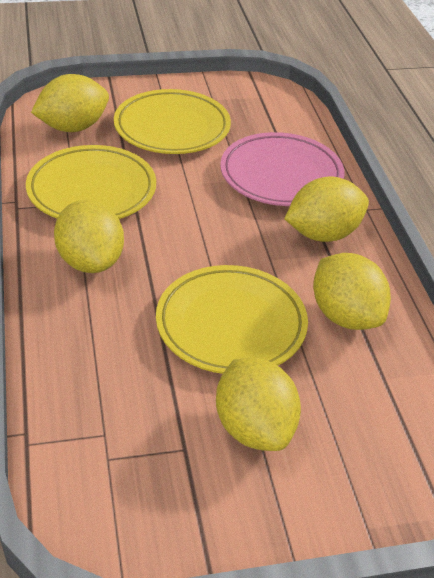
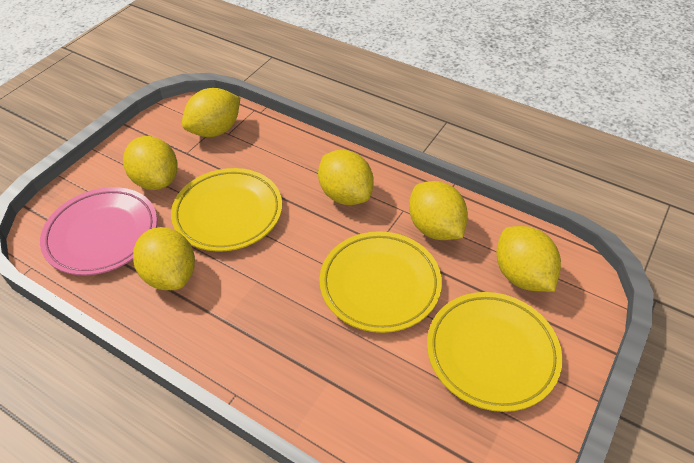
yellow lemon: 5 -> 6

